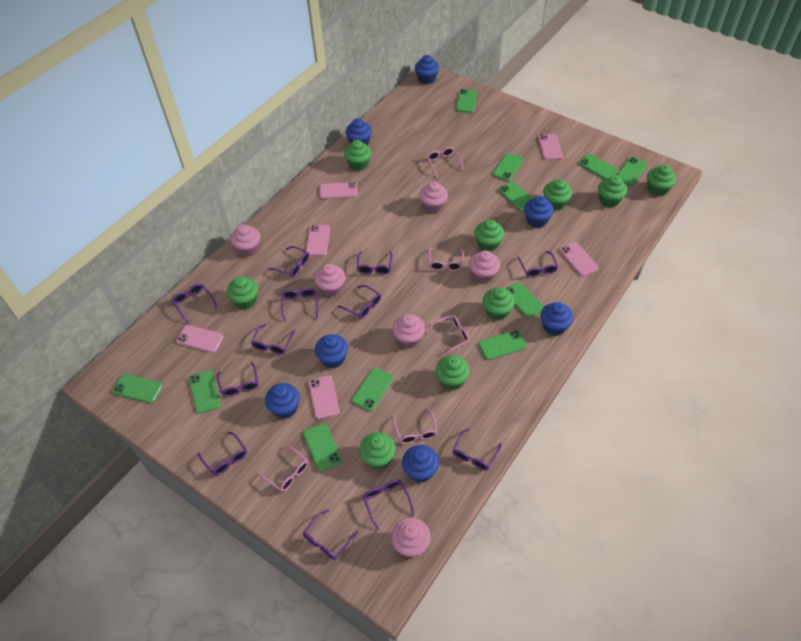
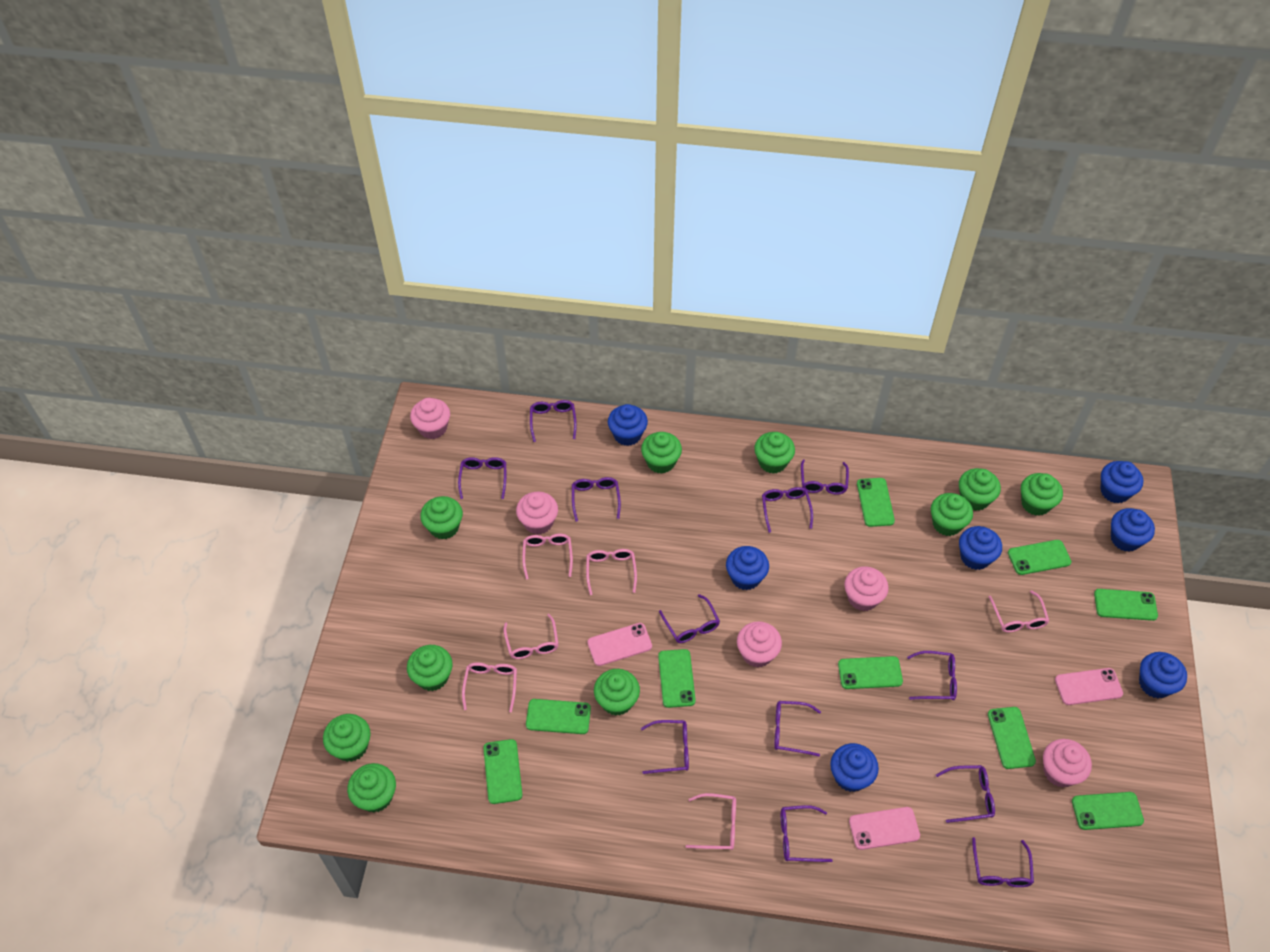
green cupcake: 9 -> 10
green phone: 11 -> 9
pink cupcake: 6 -> 5
pink glasses: 5 -> 6
pink phone: 6 -> 3

